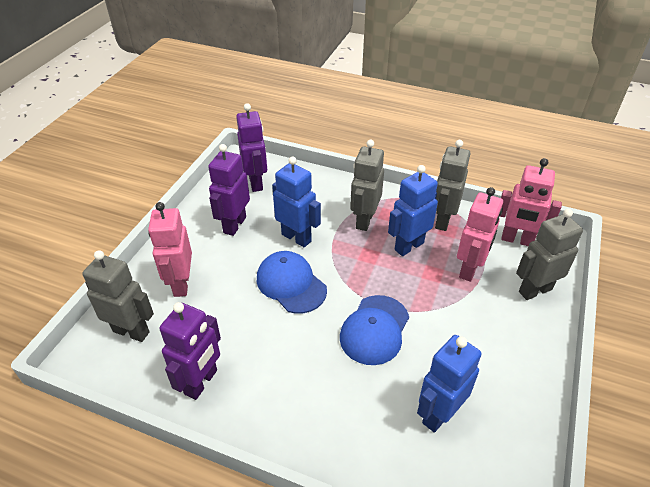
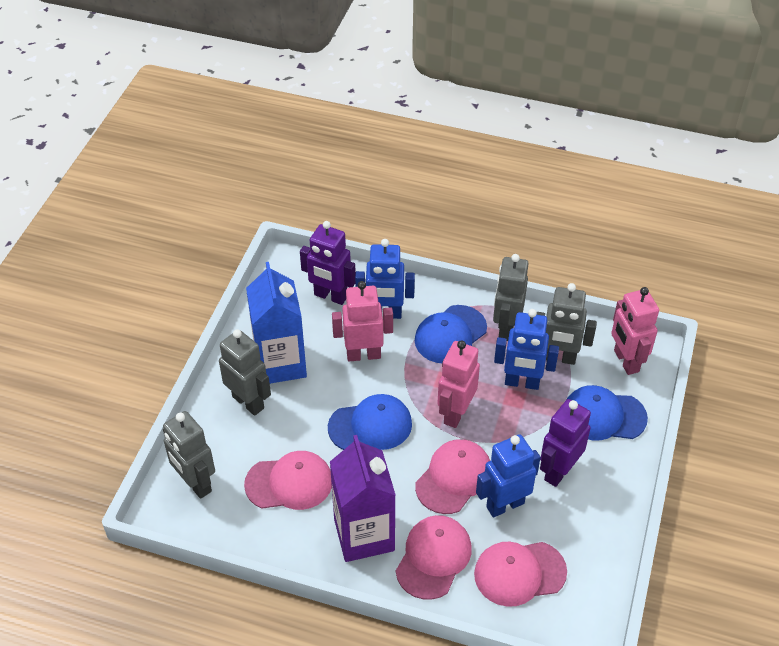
blue cap: 2 -> 3
blue carton: 0 -> 1
pink cap: 0 -> 4
purple carton: 0 -> 1
purple robot: 3 -> 2

